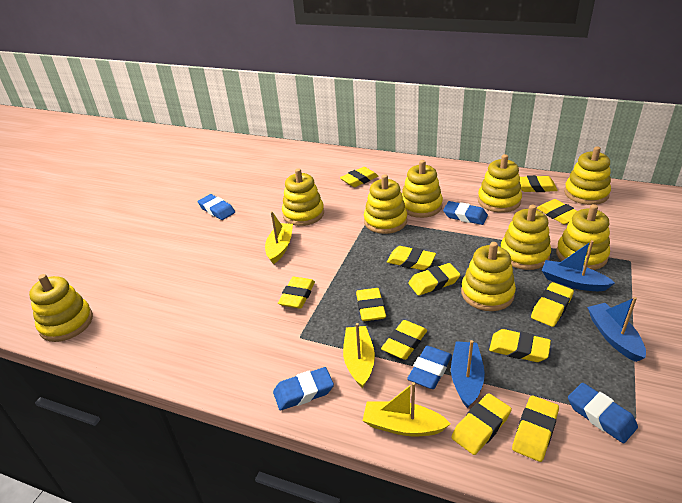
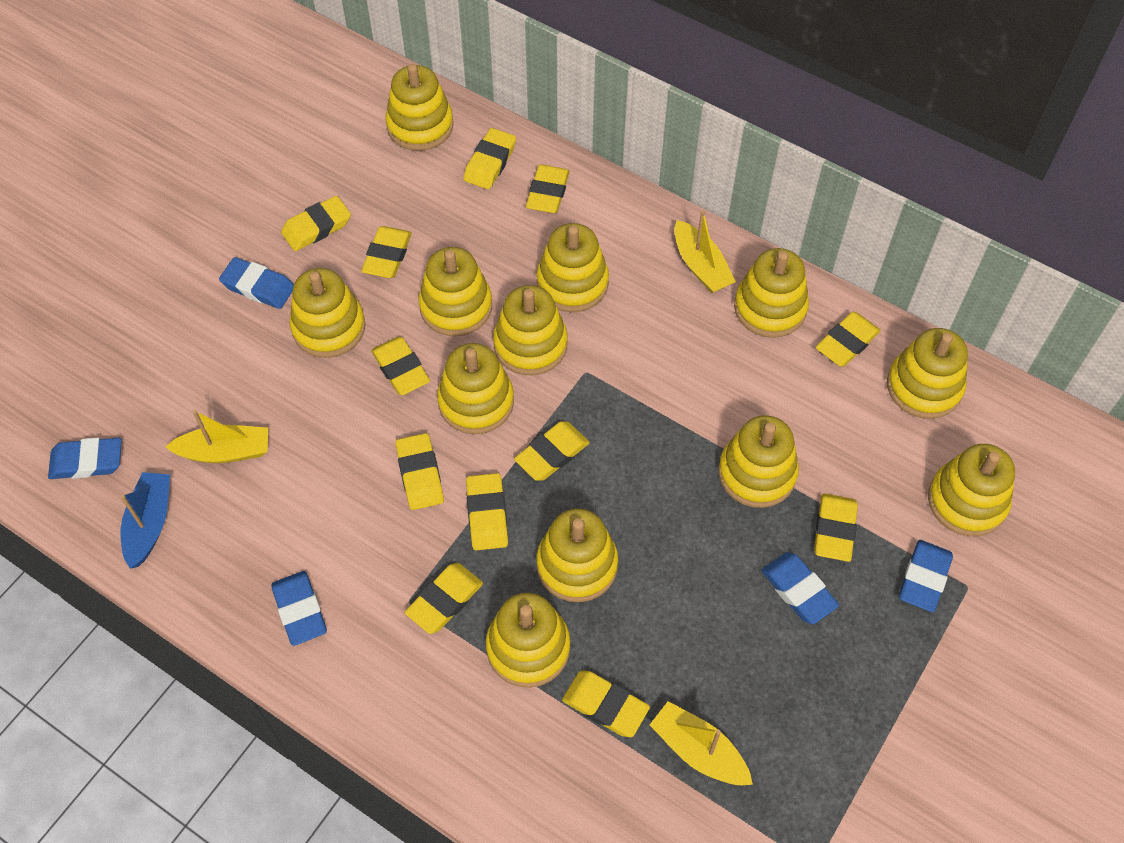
blue boat: 3 -> 1
yellow stacking toy: 9 -> 12

